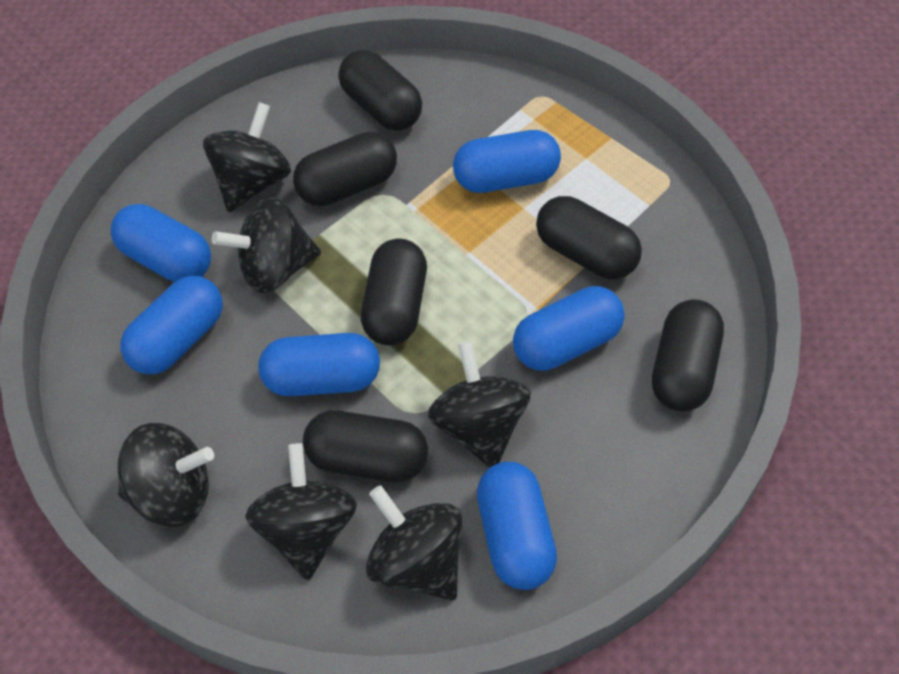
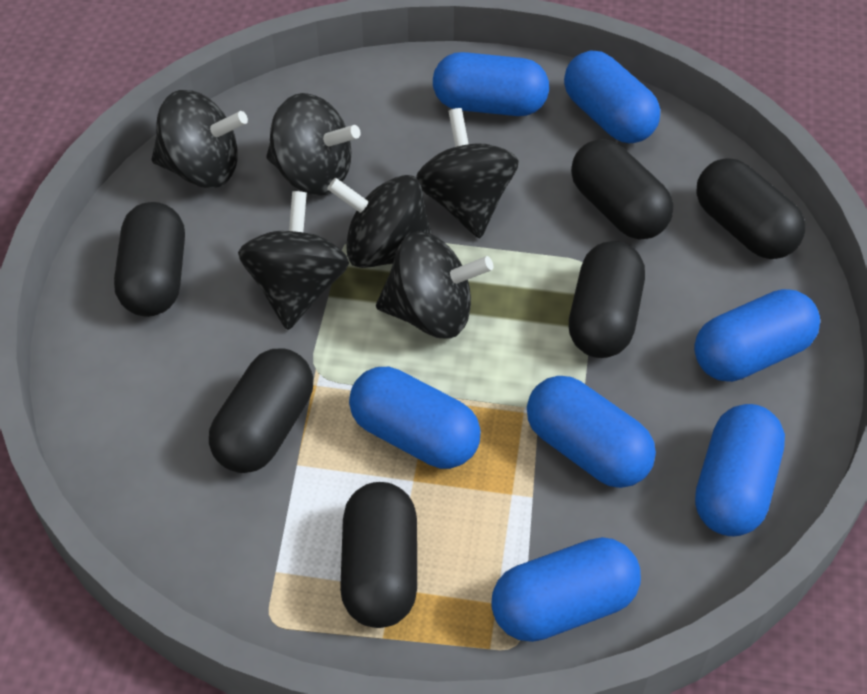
blue capsule: 6 -> 7

